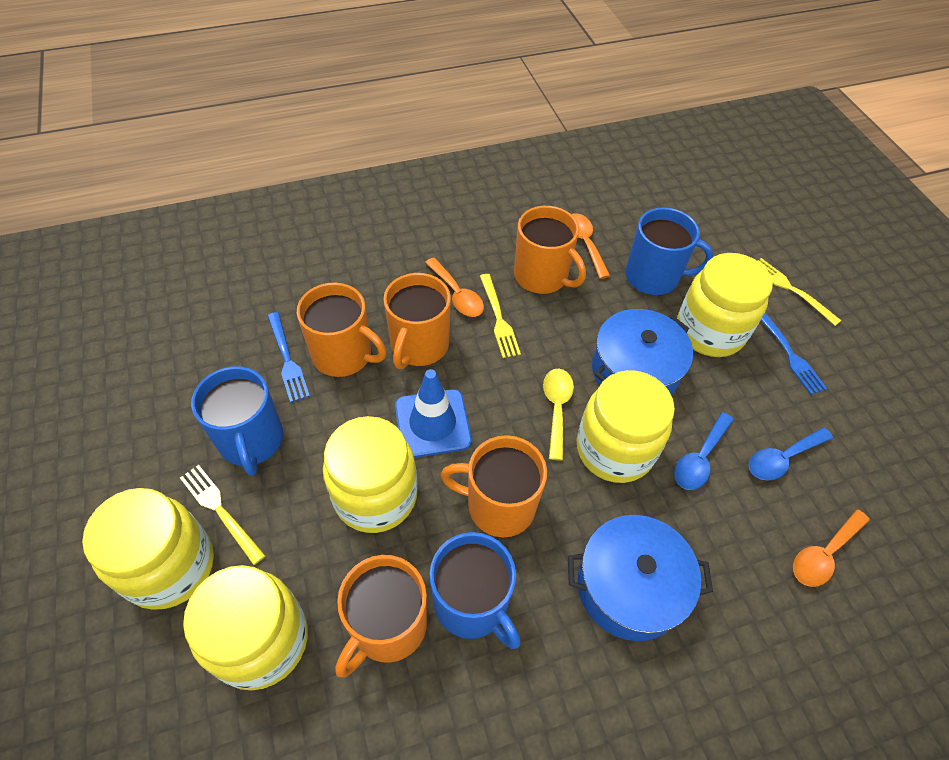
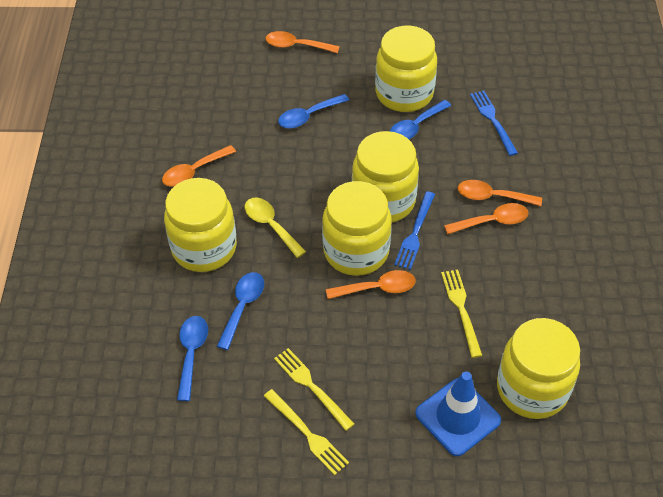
blue mug: 3 -> 0
blue pot: 2 -> 0
blue spoon: 2 -> 4
orange mug: 5 -> 0
orange spoon: 3 -> 5

